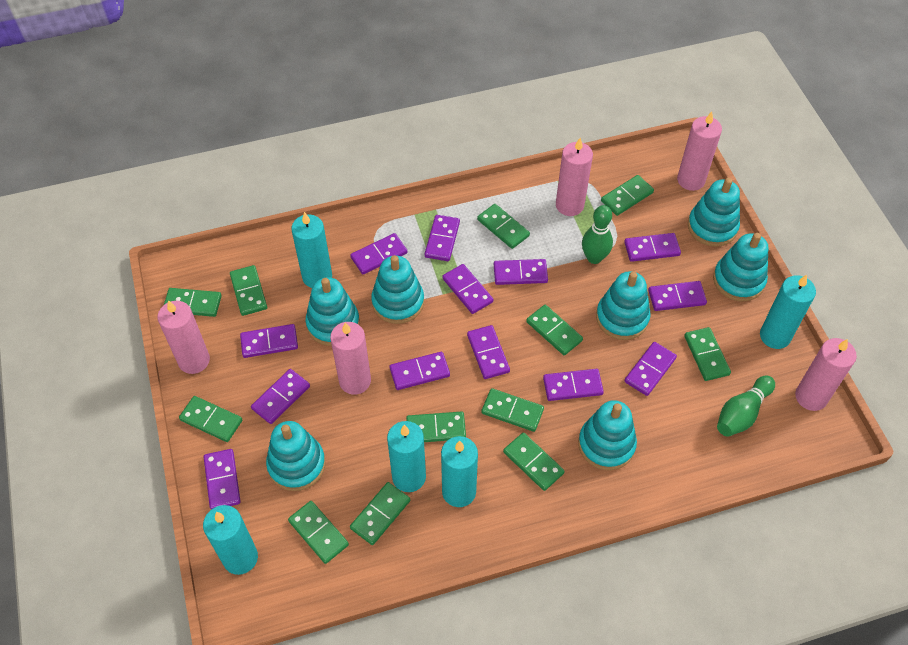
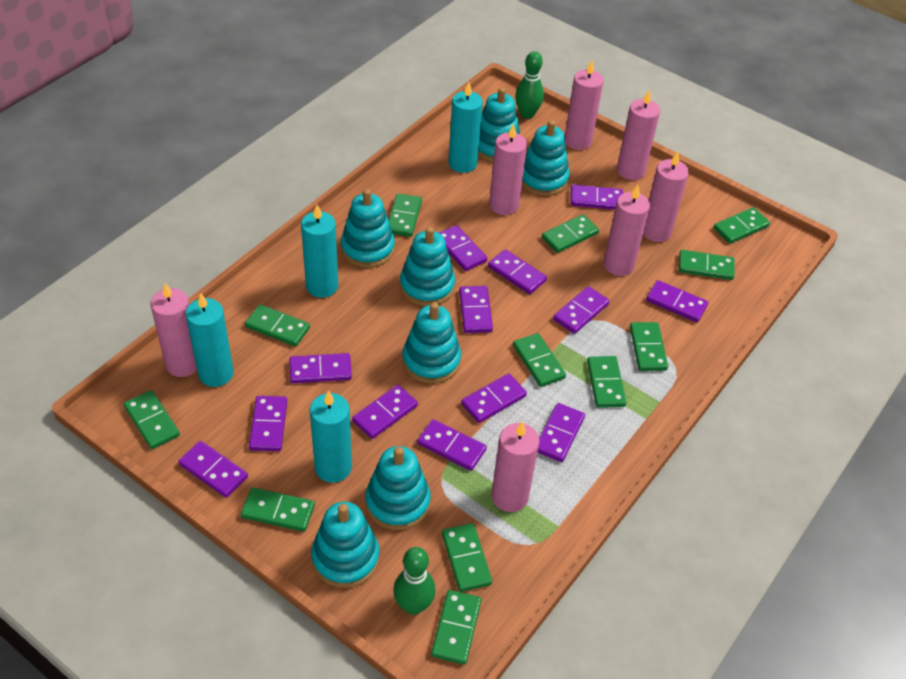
pink candle: 5 -> 7
turquoise candle: 5 -> 4

